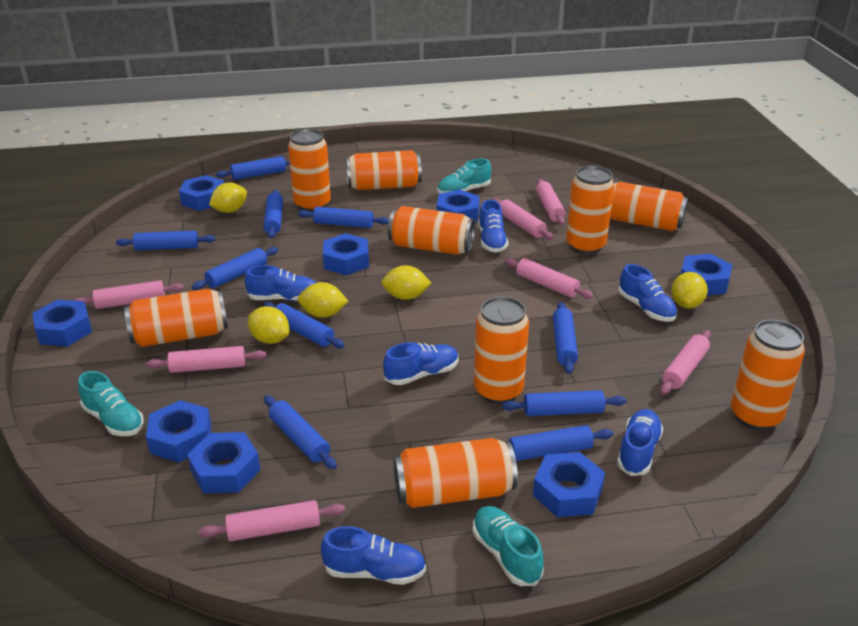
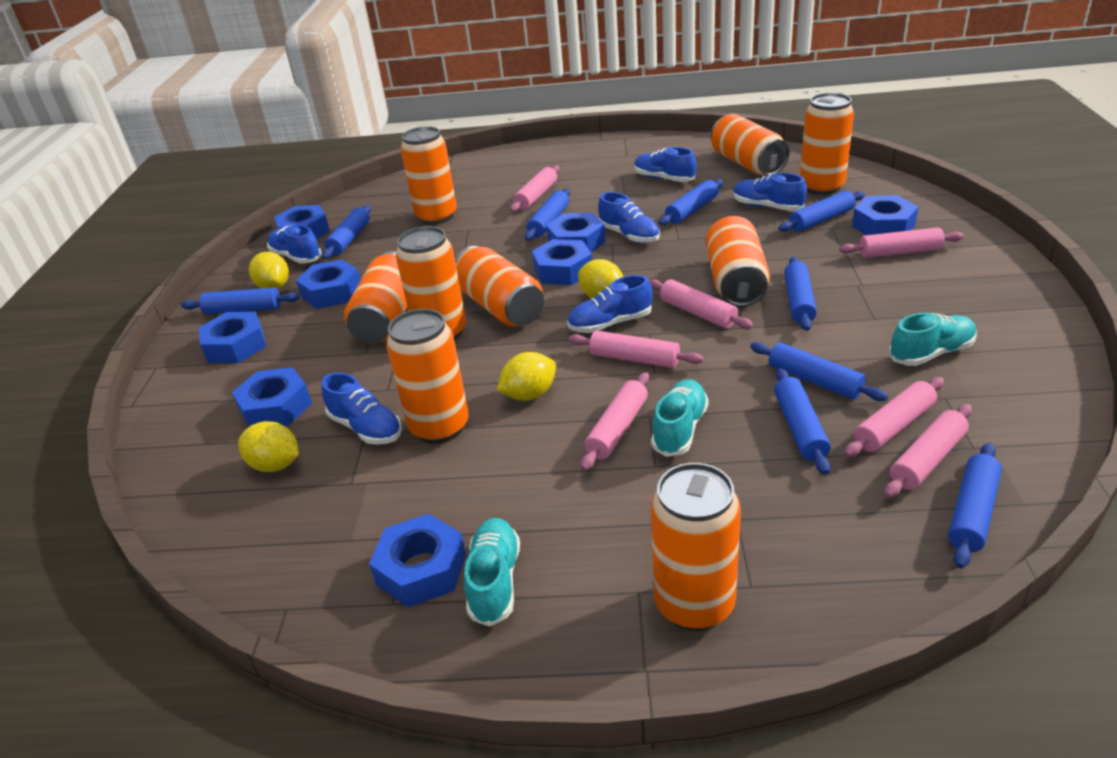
blue rolling pin: 10 -> 9
yellow lemon: 5 -> 4

